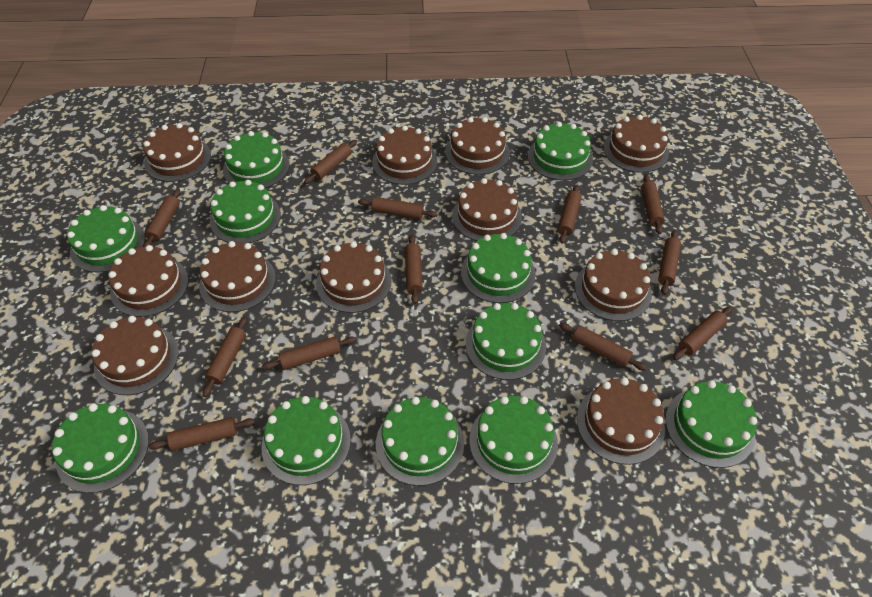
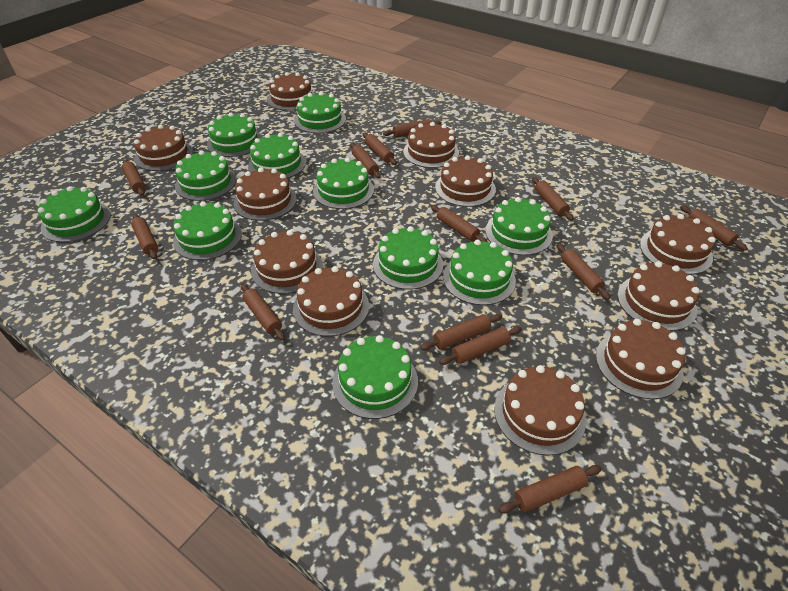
brown rolling pin: 12 -> 13

